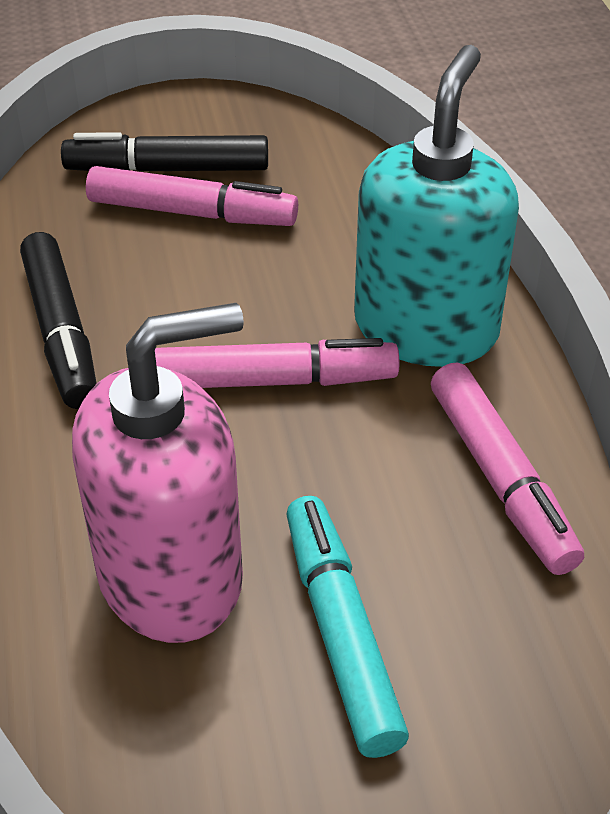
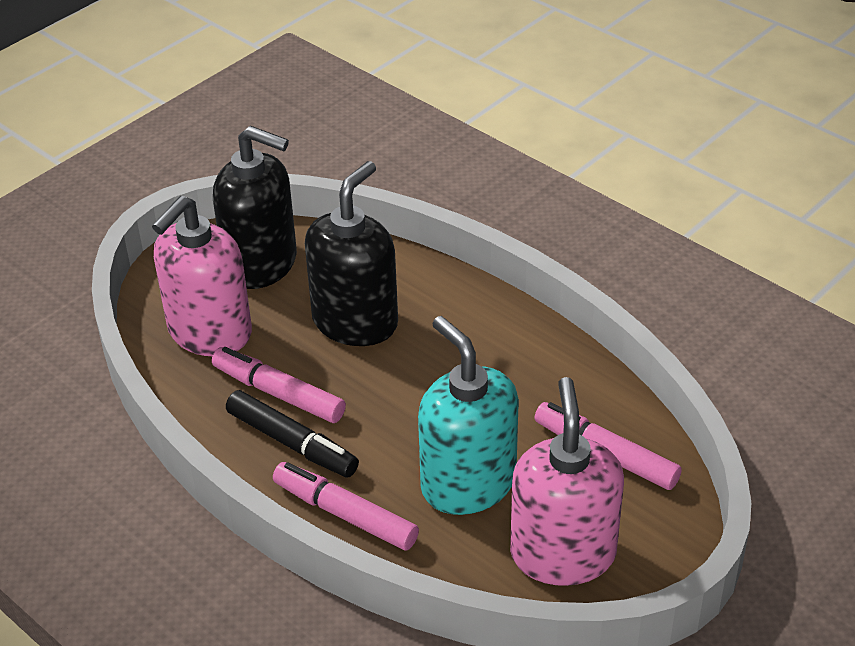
black marker: 2 -> 1
black soap dispenser: 0 -> 2
pink soap dispenser: 1 -> 2
turquoise marker: 1 -> 0

